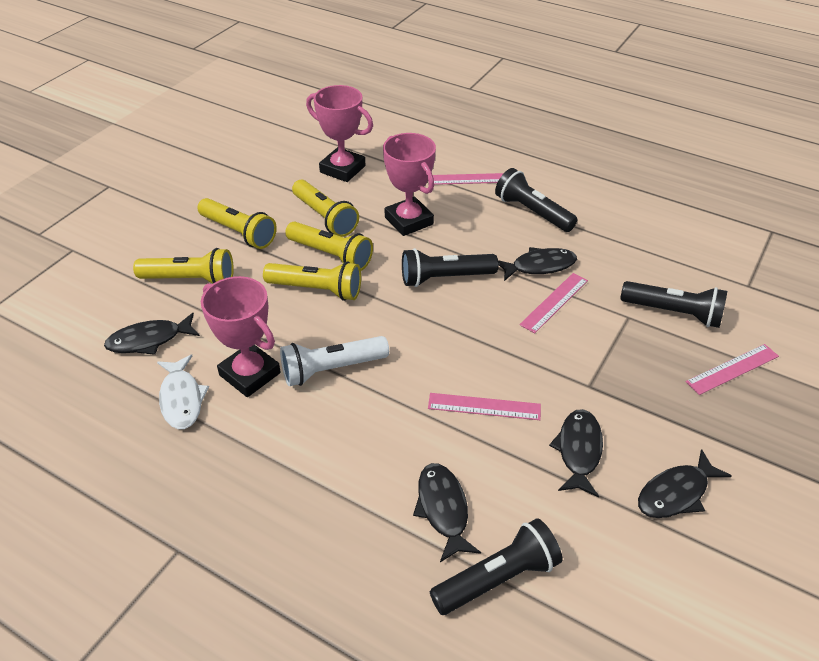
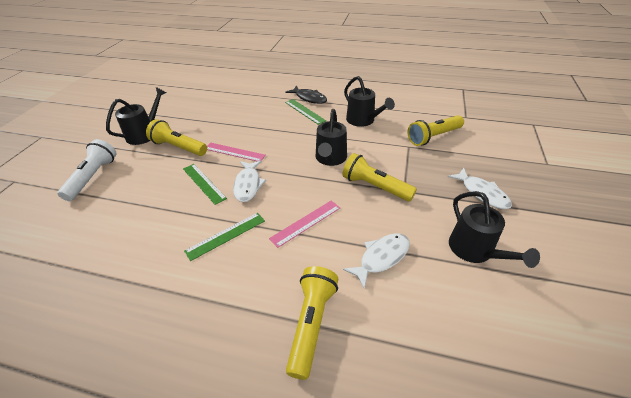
black fish: 5 -> 1
black flashlight: 4 -> 0
black watering can: 0 -> 4
green ruler: 0 -> 3
pink ruler: 4 -> 2
pink trophy: 3 -> 0
white fish: 1 -> 3
yellow flashlight: 5 -> 4

